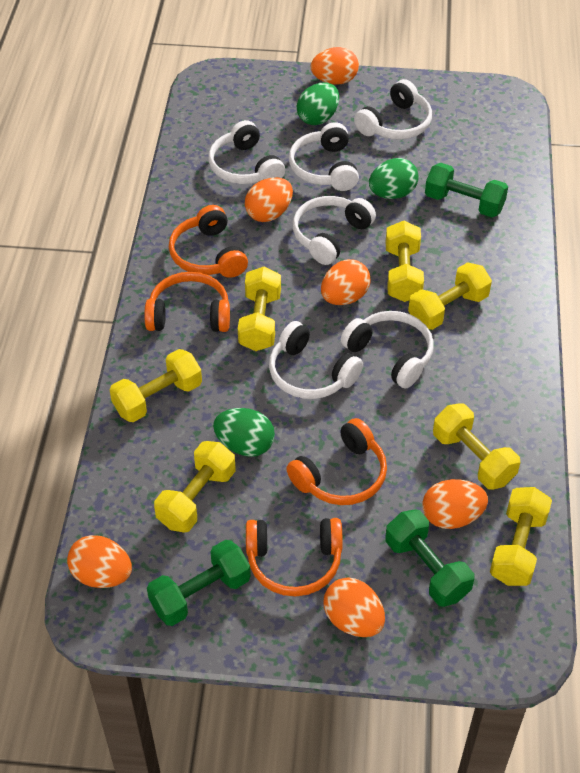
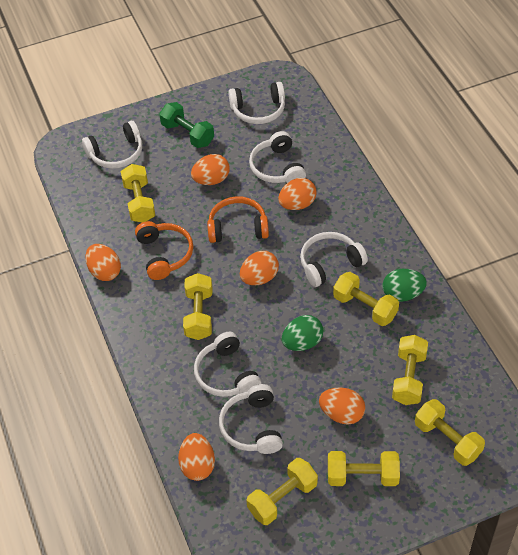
green dumbbell: 3 -> 1
green egg: 3 -> 2
orange headphones: 4 -> 2

